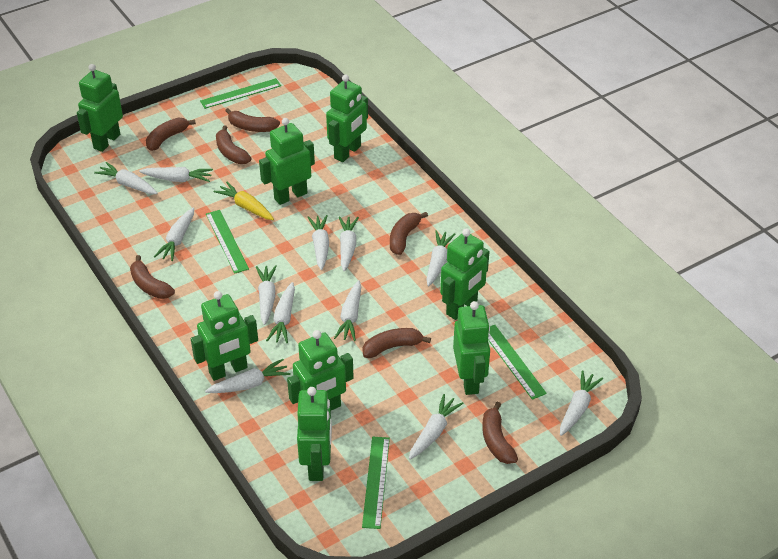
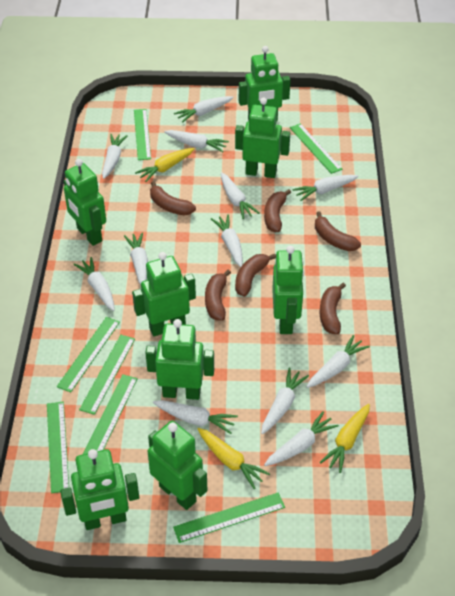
brown banana: 7 -> 6
green ruler: 4 -> 7
yellow carrot: 1 -> 3

